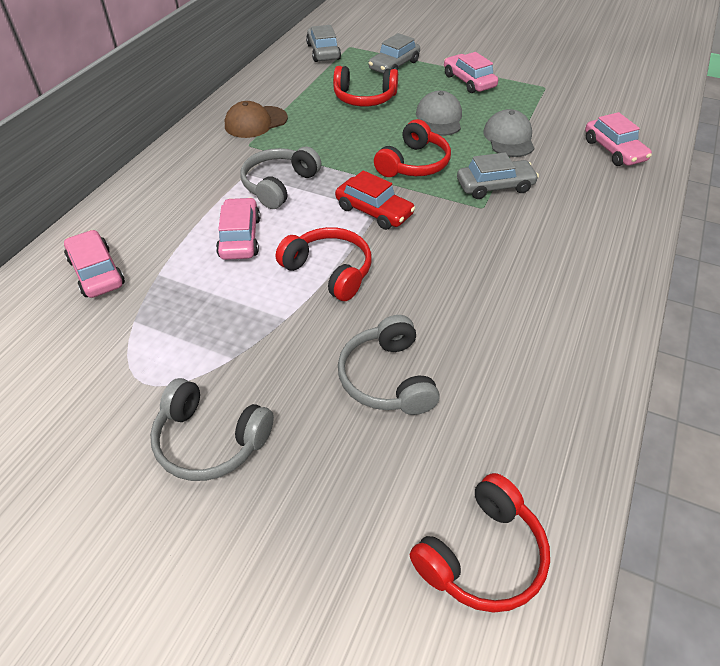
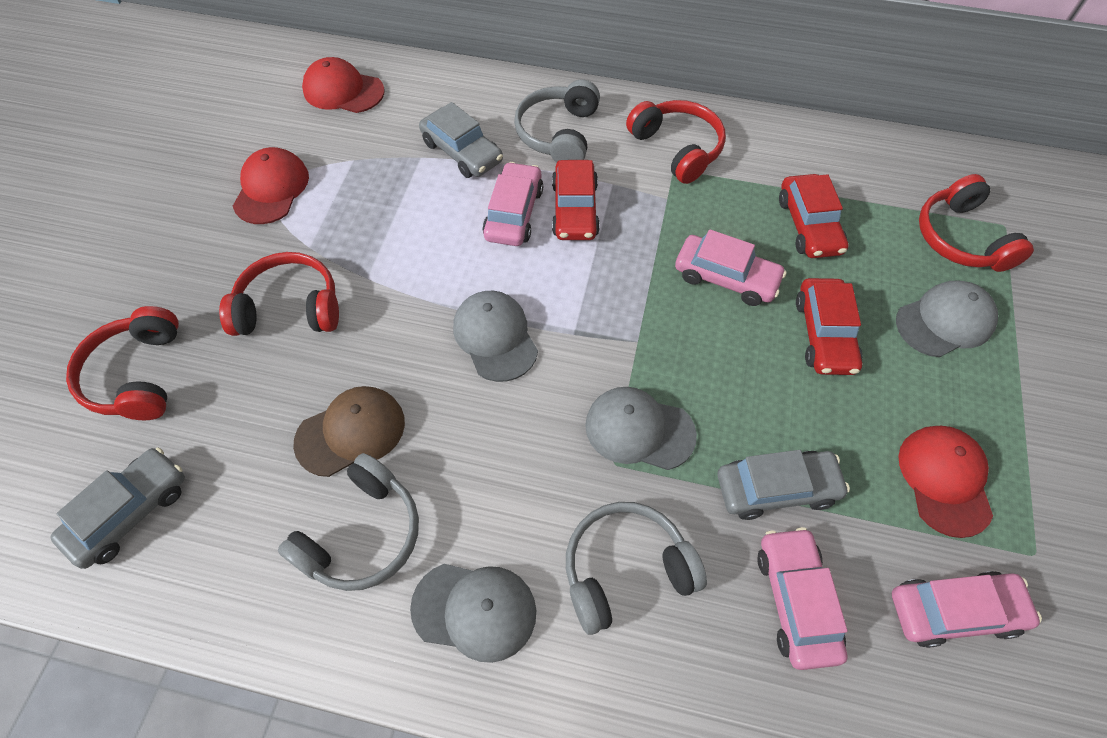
grey cap: 2 -> 4
red cap: 0 -> 3
red car: 1 -> 3

